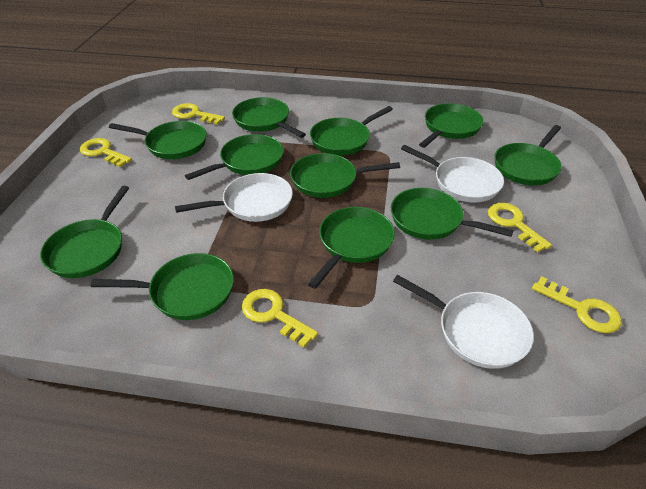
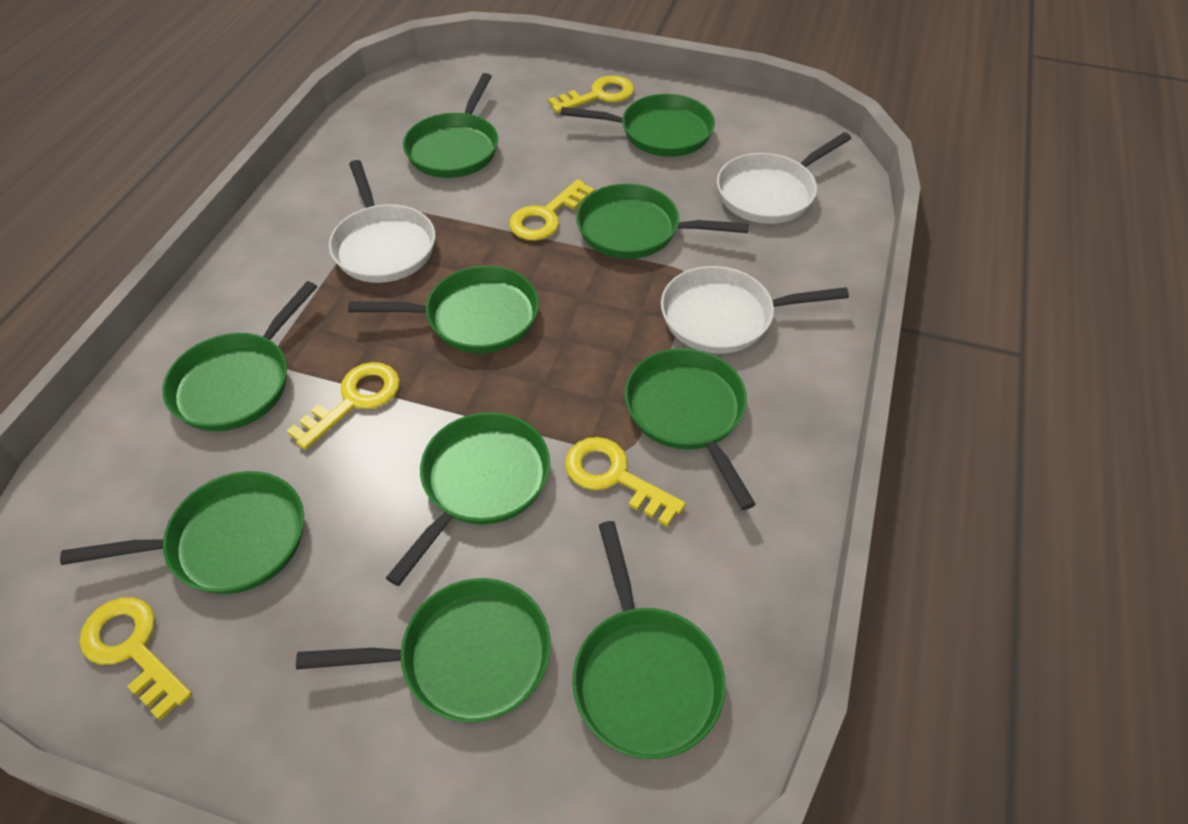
green pan: 11 -> 10

